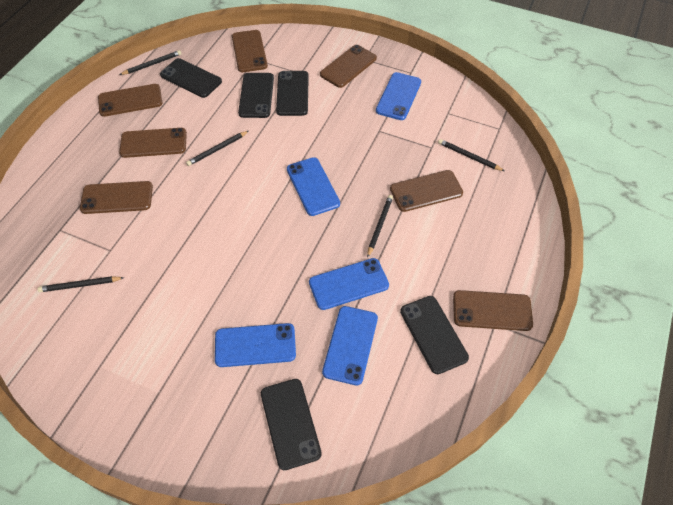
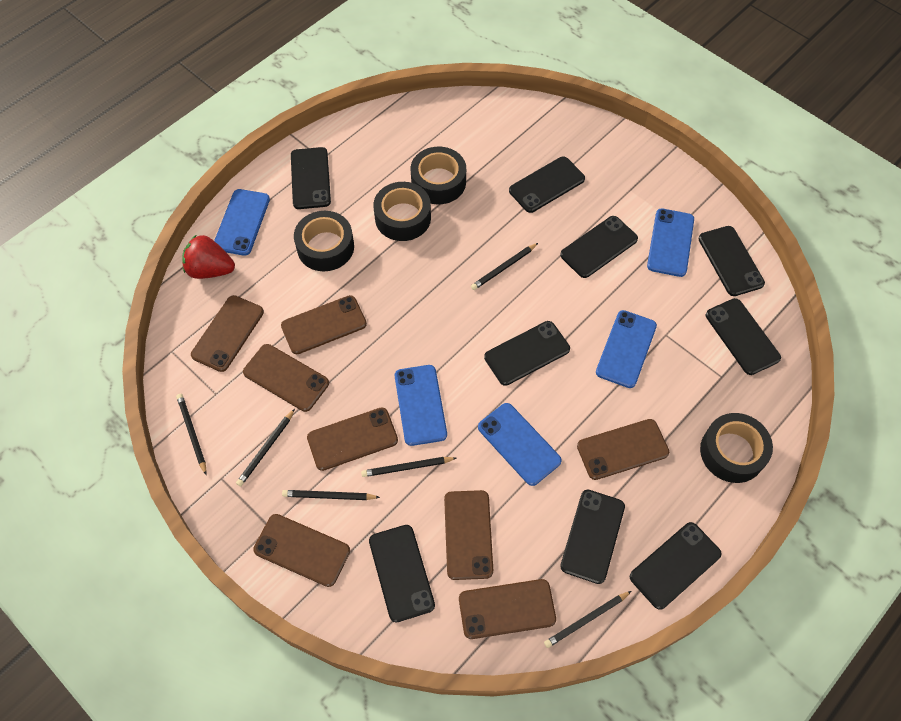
black pencil: 5 -> 6
black phone: 5 -> 9
black tape: 0 -> 4
brown phone: 7 -> 8
red strawberry: 0 -> 1

